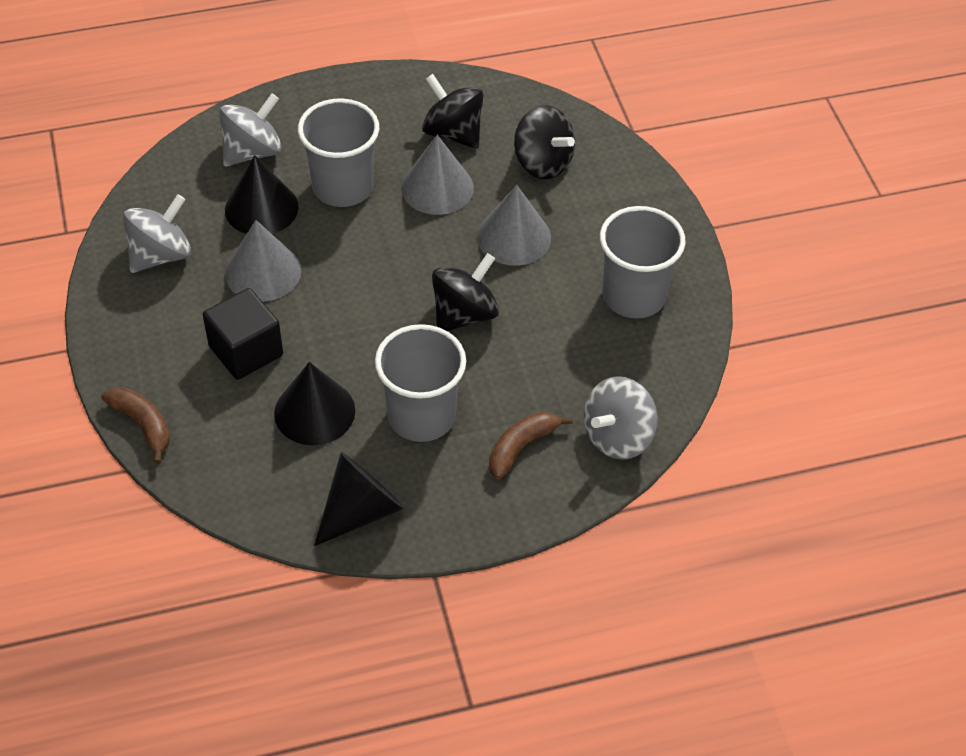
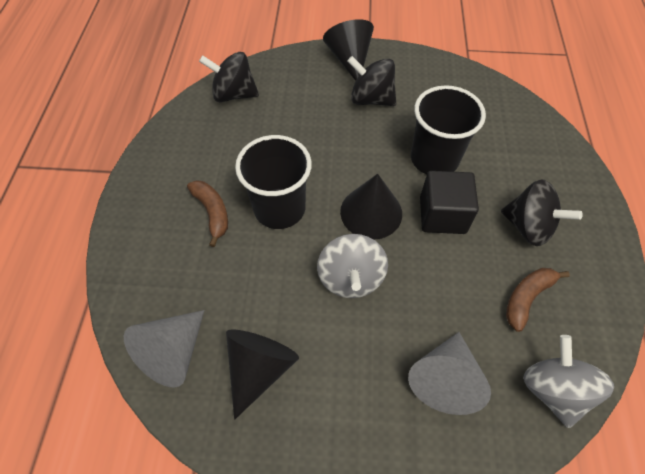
black cup: 0 -> 2
grey cone: 3 -> 2
grey cup: 3 -> 0
grey spinning top: 3 -> 2

